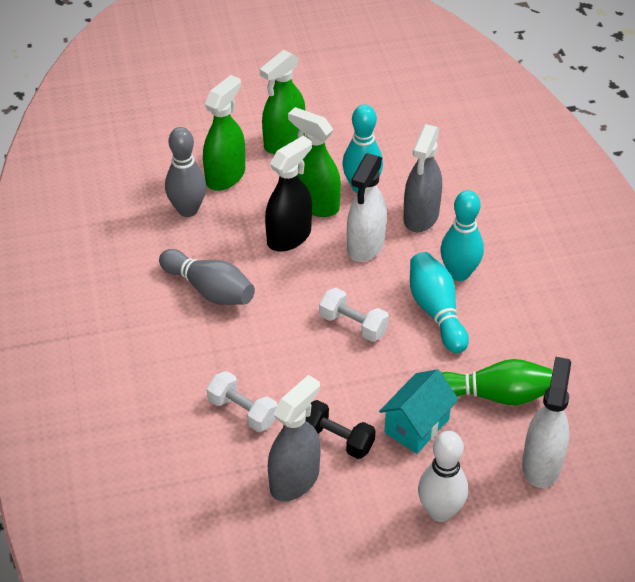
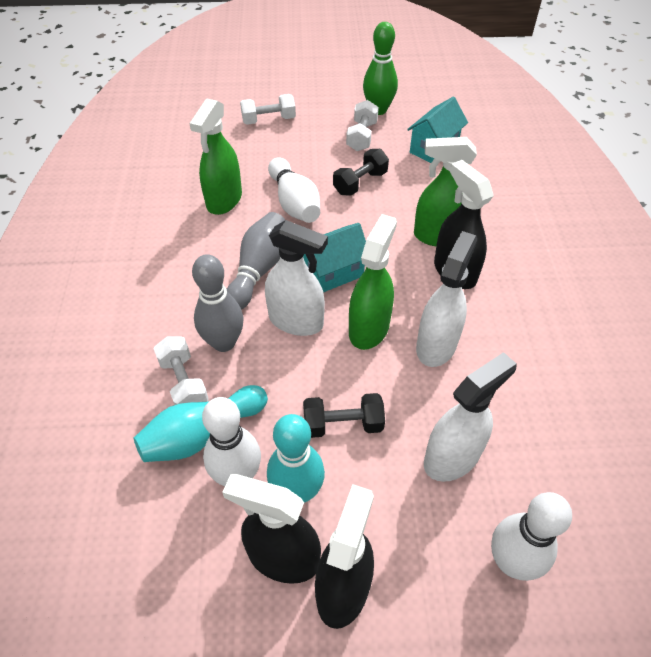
black dumbbell: 1 -> 2
black spray bottle: 1 -> 3
grey spray bottle: 2 -> 0
turquoise bowling pin: 3 -> 2
turquoise house: 1 -> 2
white bowling pin: 1 -> 3
white dumbbell: 2 -> 3
white spray bottle: 2 -> 3

